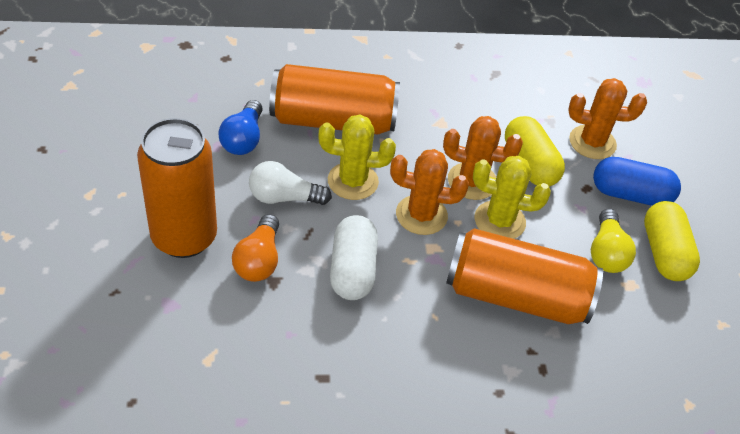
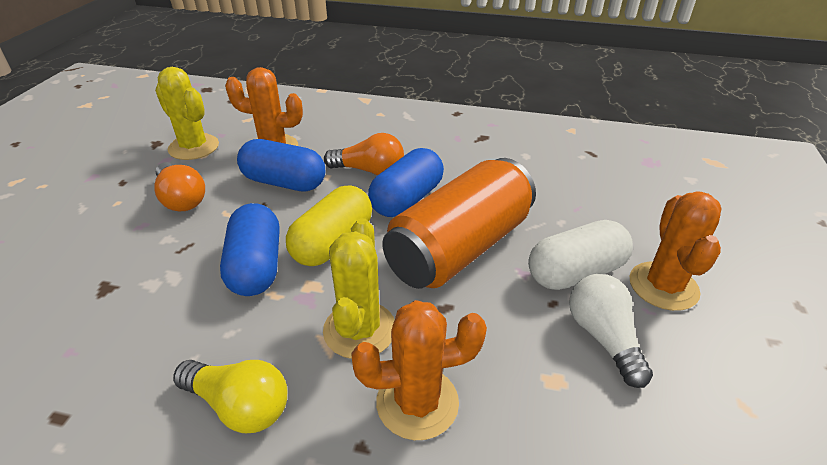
blue capsule: 1 -> 3
blue light bulb: 1 -> 0
orange can: 3 -> 1
orange light bulb: 1 -> 2
yellow capsule: 2 -> 1

